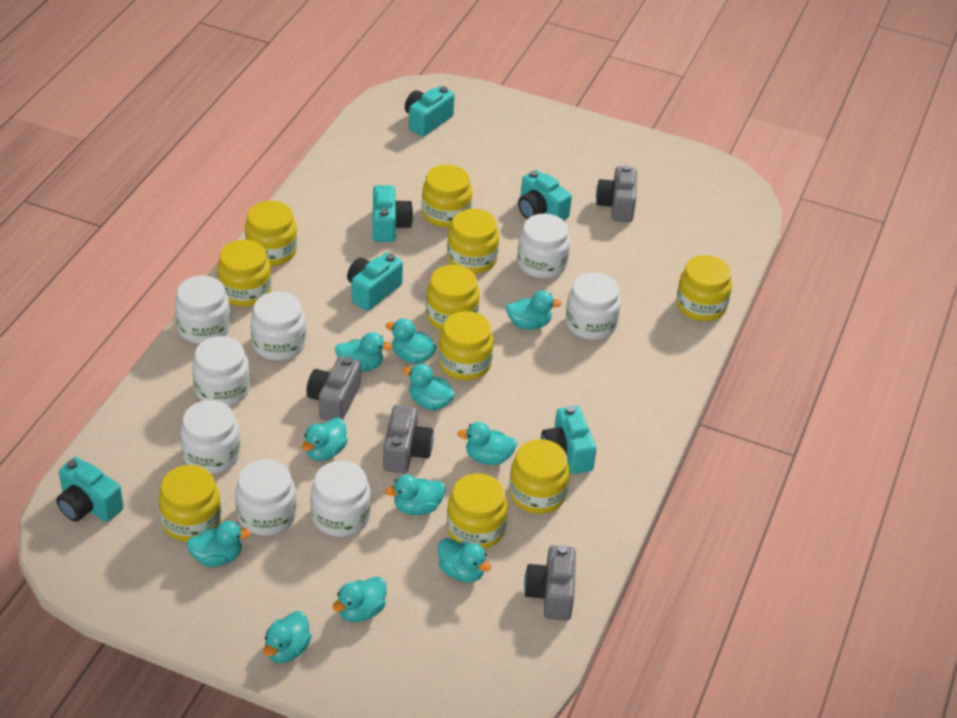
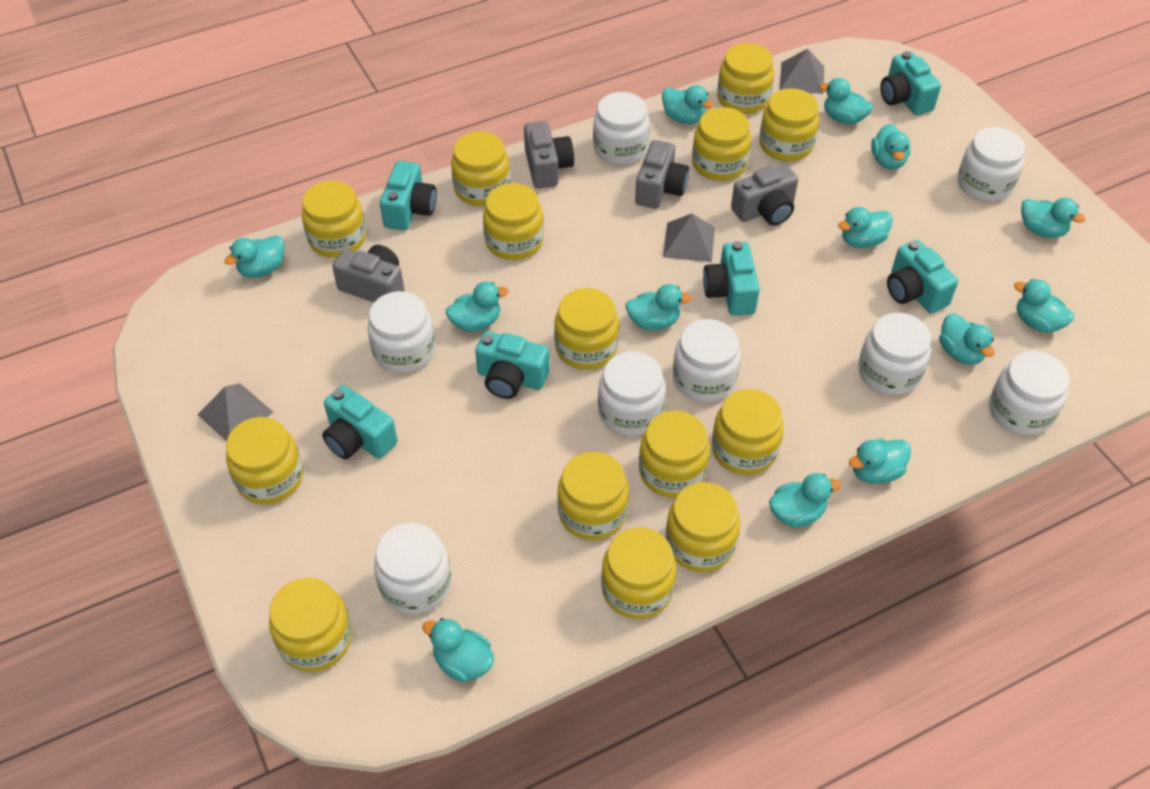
grey pyramid: 0 -> 3
turquoise duck: 11 -> 13
yellow jar: 10 -> 14

